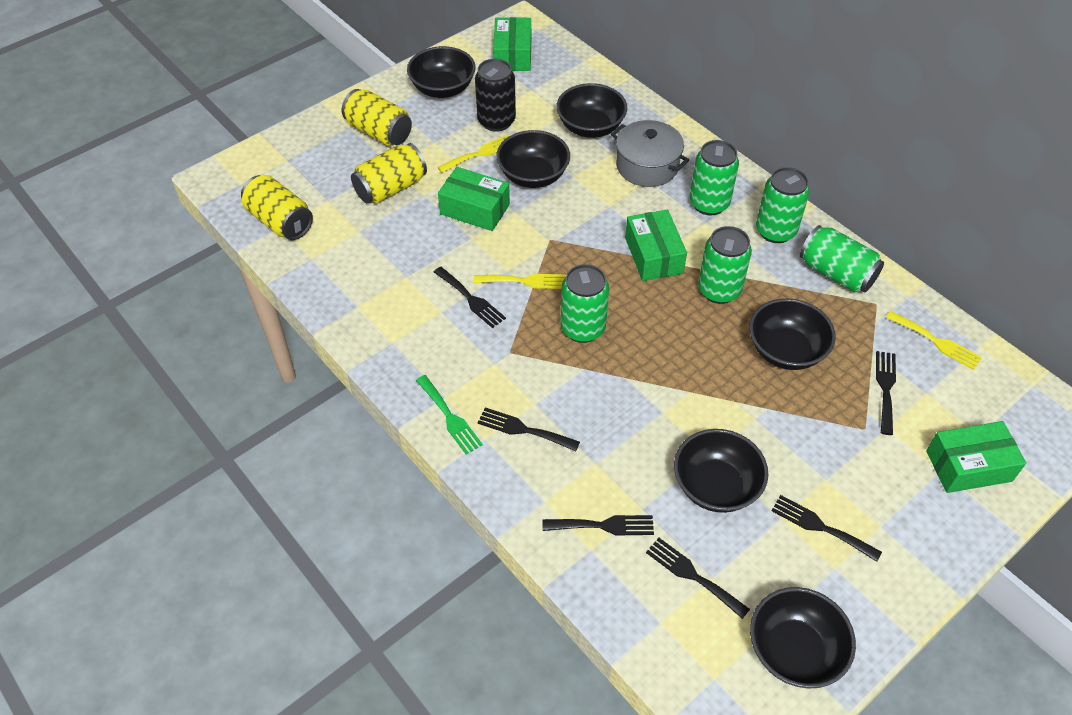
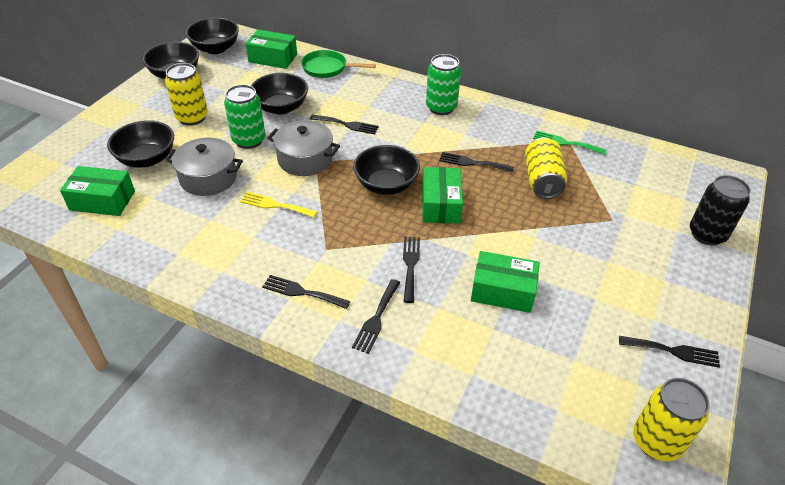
black bowl: 6 -> 5
green can: 5 -> 2
green pan: 0 -> 1
grey pot: 1 -> 2
yellow fork: 3 -> 1

